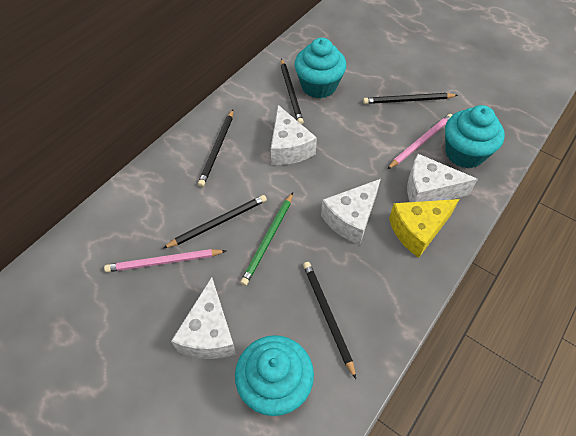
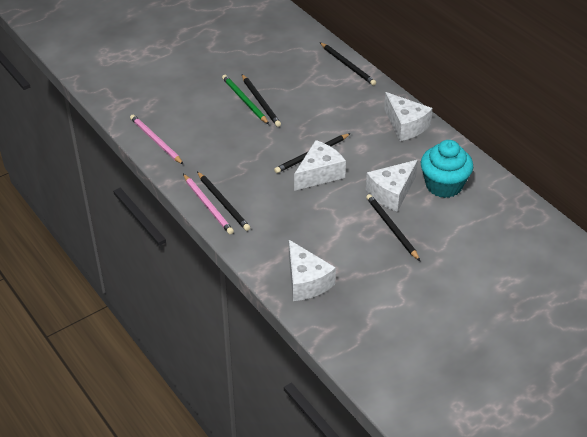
turquoise cupcake: 3 -> 1
yellow cheese: 1 -> 0

